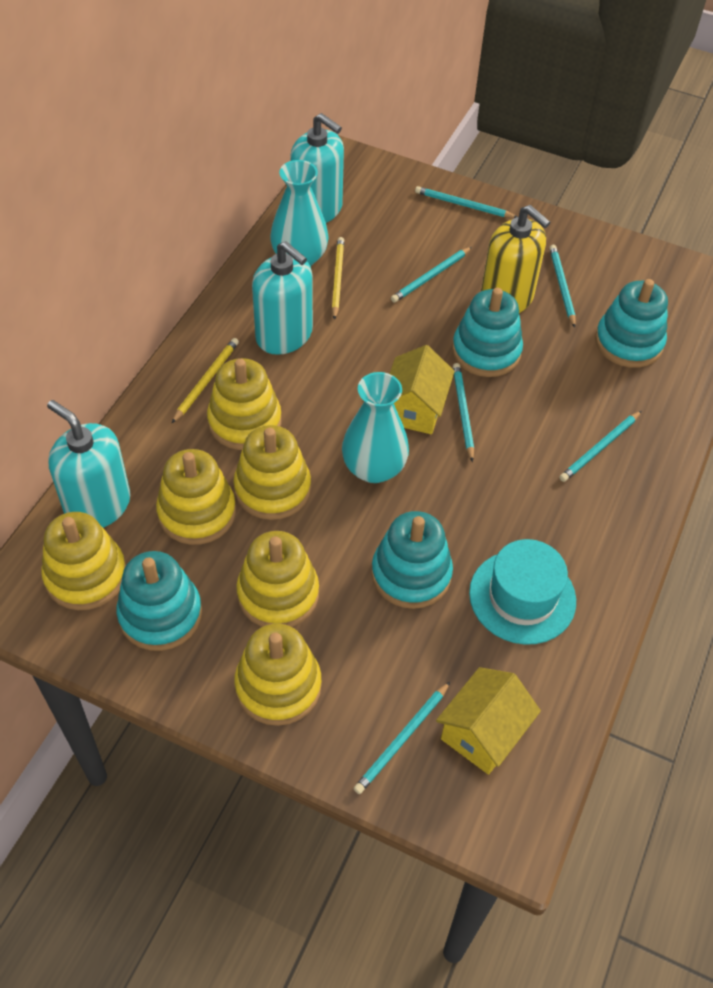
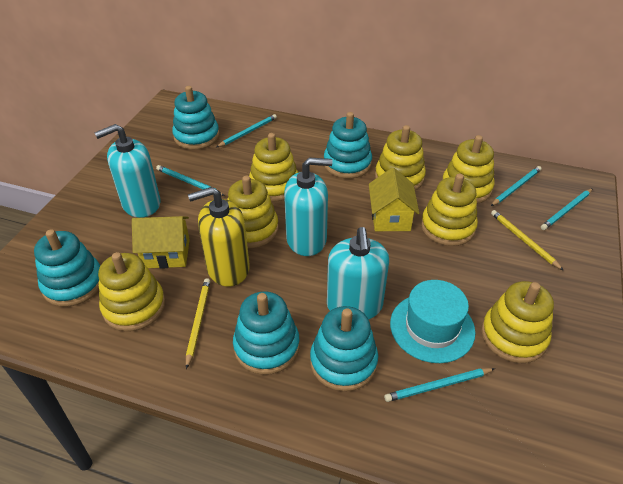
turquoise pencil: 6 -> 5
turquoise stacking toy: 4 -> 5
turquoise vase: 2 -> 0
yellow stacking toy: 6 -> 7

